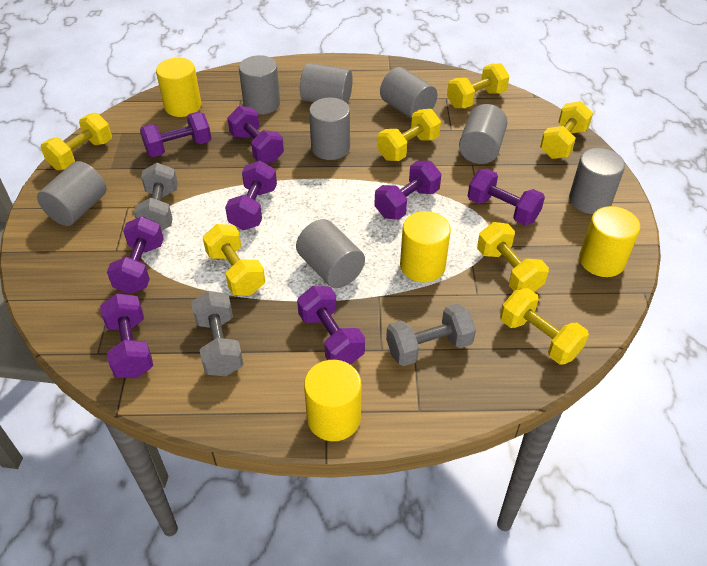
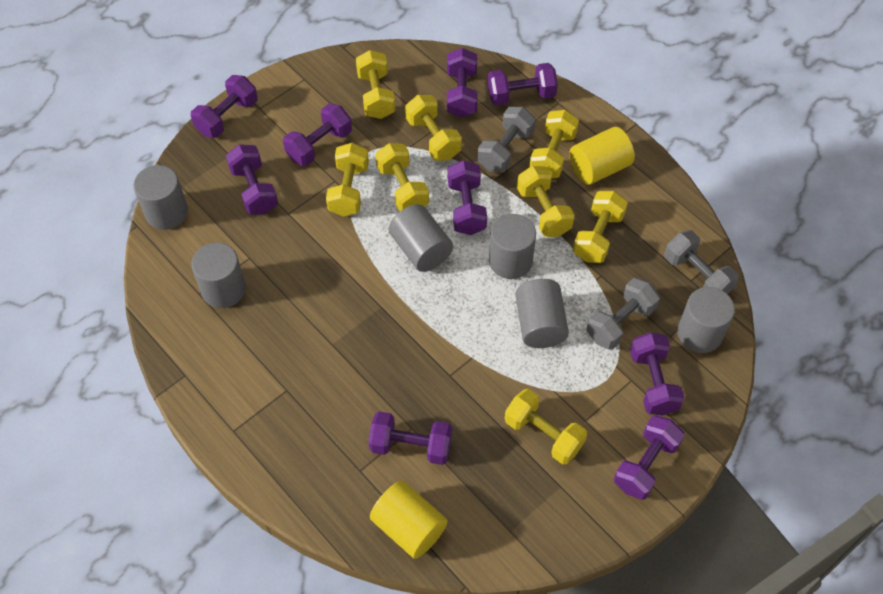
grey cylinder: 8 -> 6
purple dumbbell: 8 -> 9
yellow cylinder: 4 -> 2
yellow dumbbell: 7 -> 8

